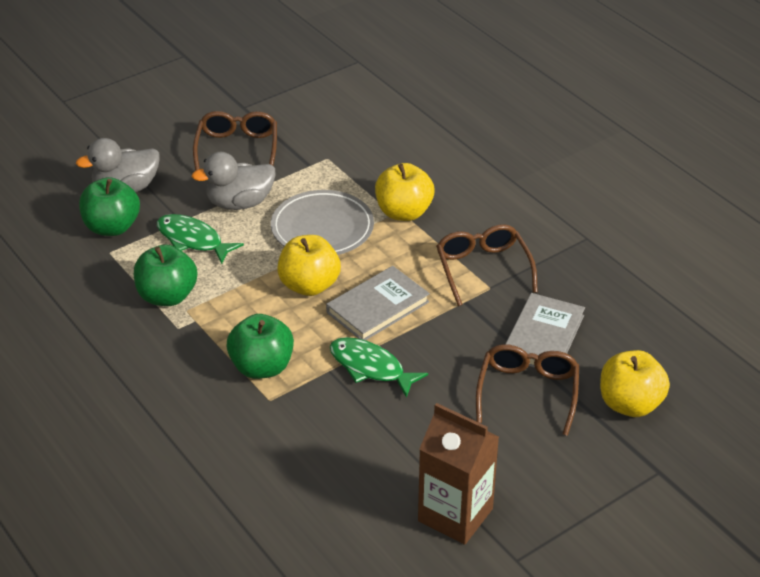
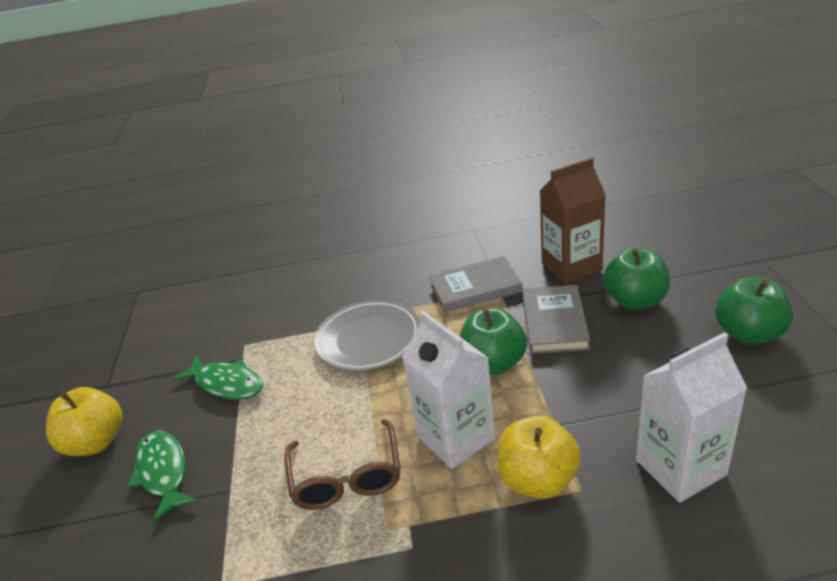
brown glasses: 3 -> 1
grey duck: 2 -> 0
white carton: 0 -> 2
yellow apple: 3 -> 2

